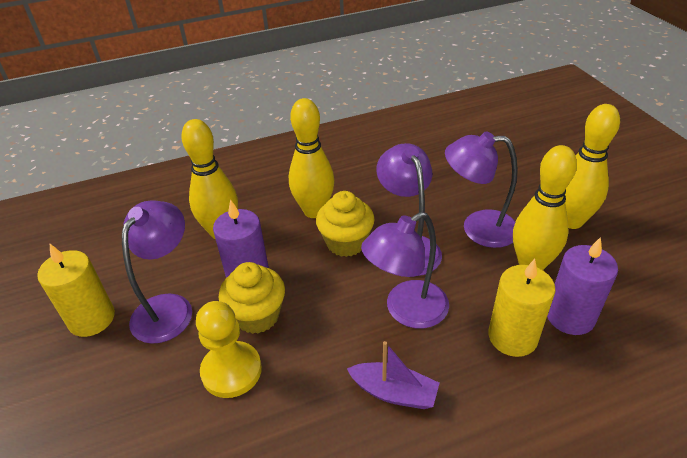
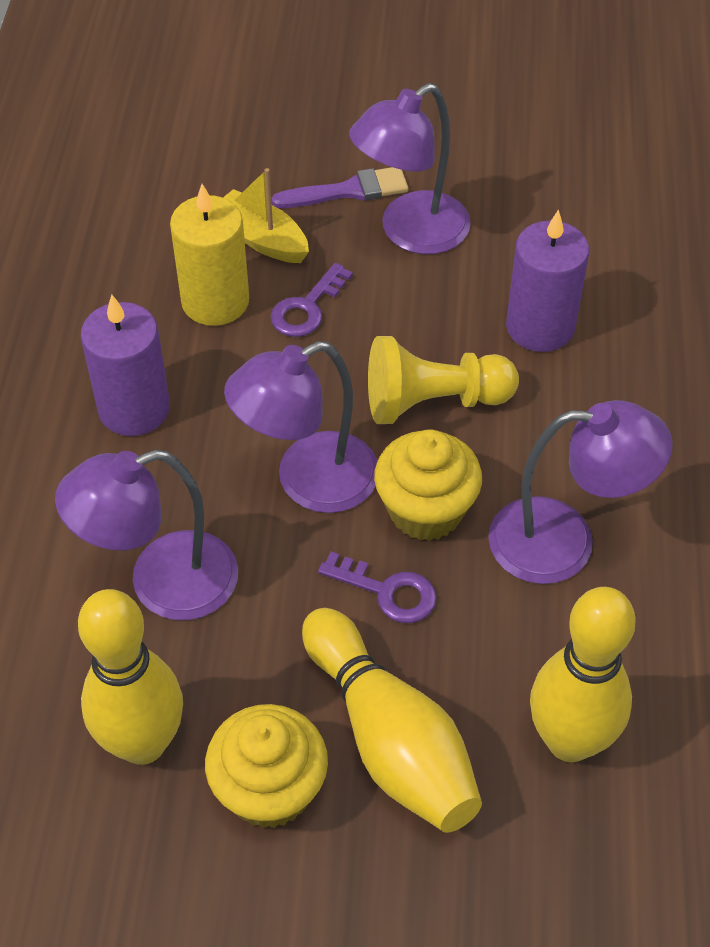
purple boat: 1 -> 0
purple brush: 0 -> 1
purple key: 0 -> 2
yellow boat: 0 -> 1
yellow bowling pin: 4 -> 3
yellow candle: 2 -> 1

